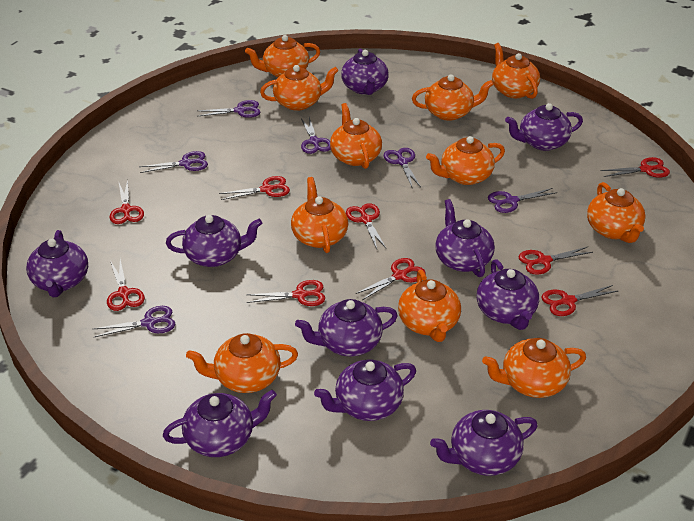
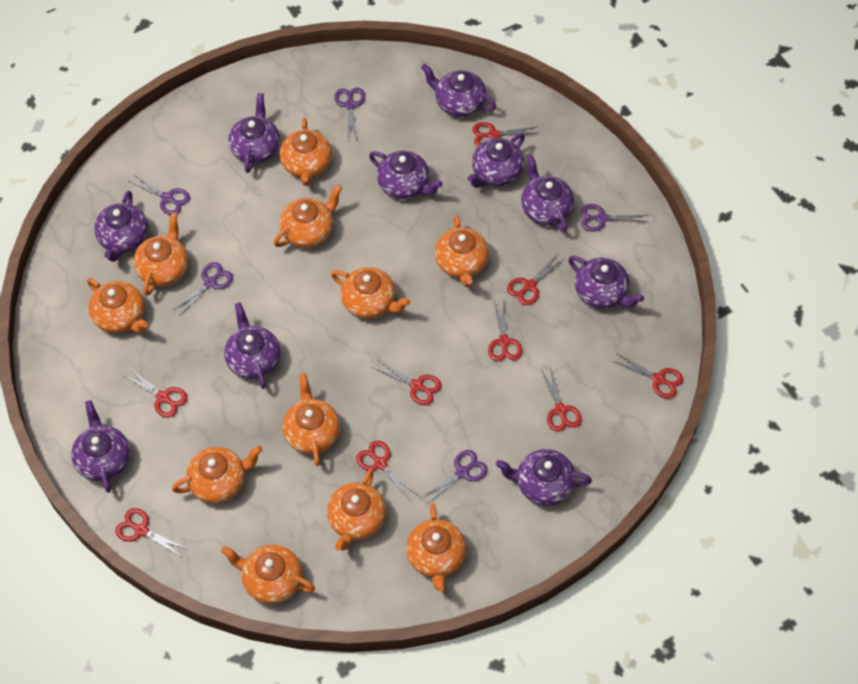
purple scissors: 6 -> 5

